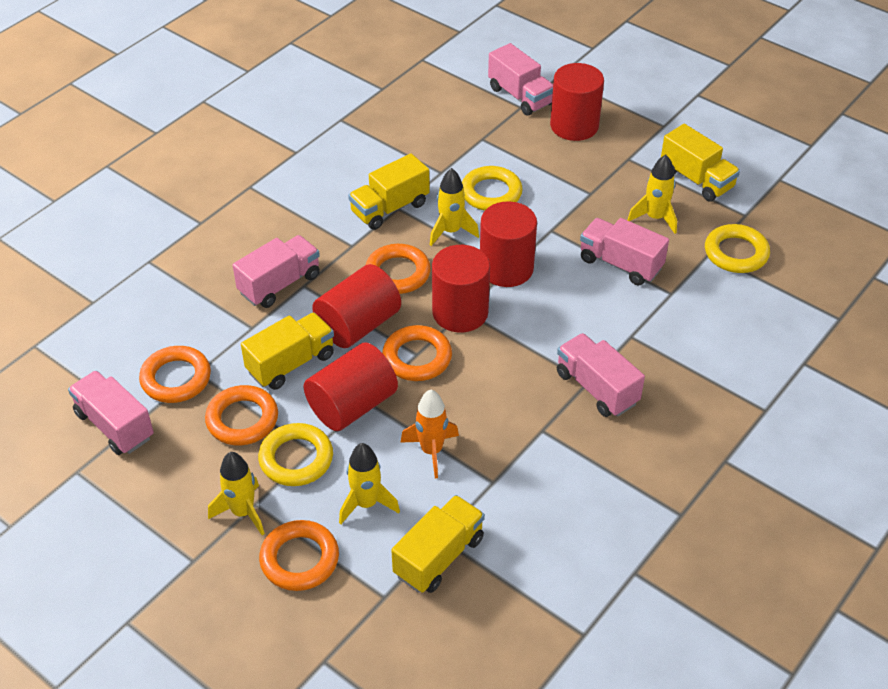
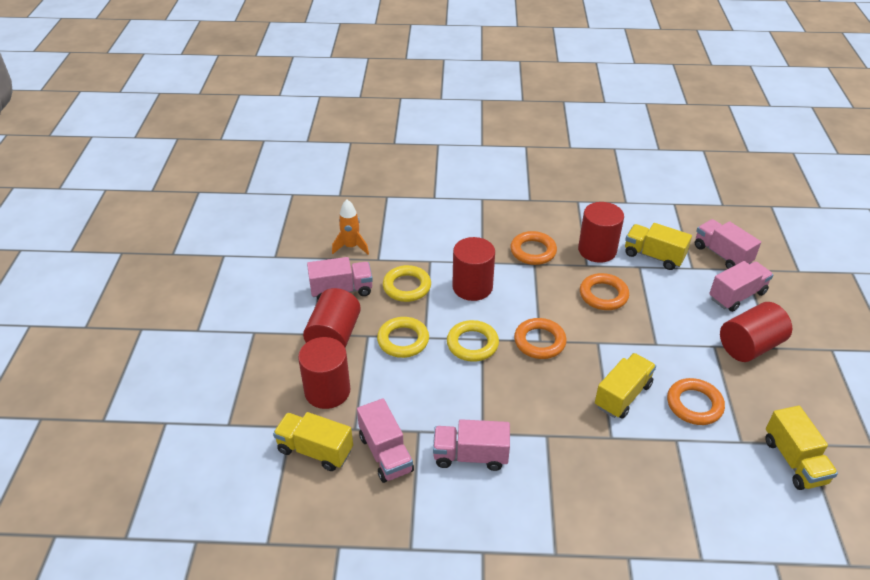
orange ring: 5 -> 4
yellow rocket: 4 -> 0

